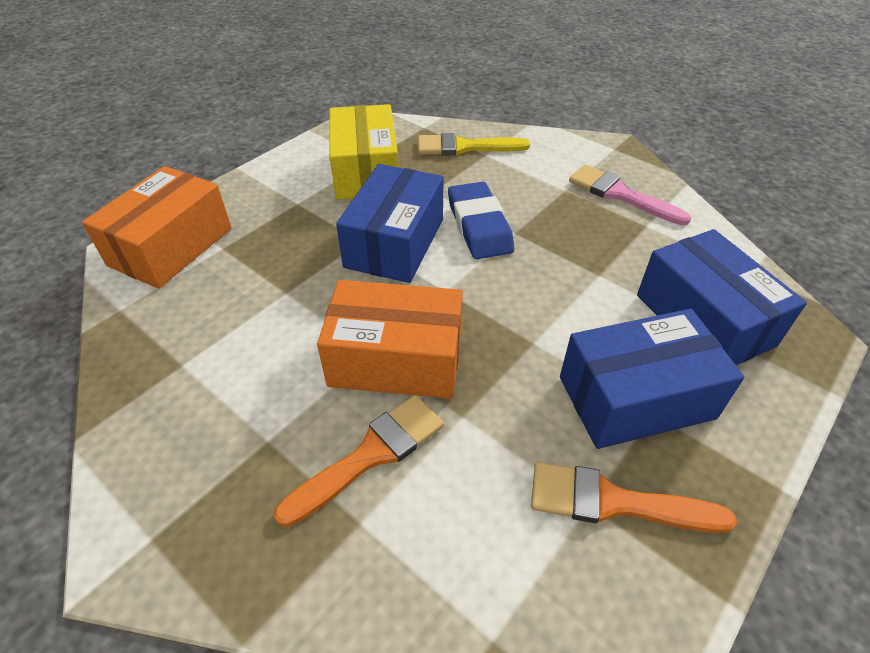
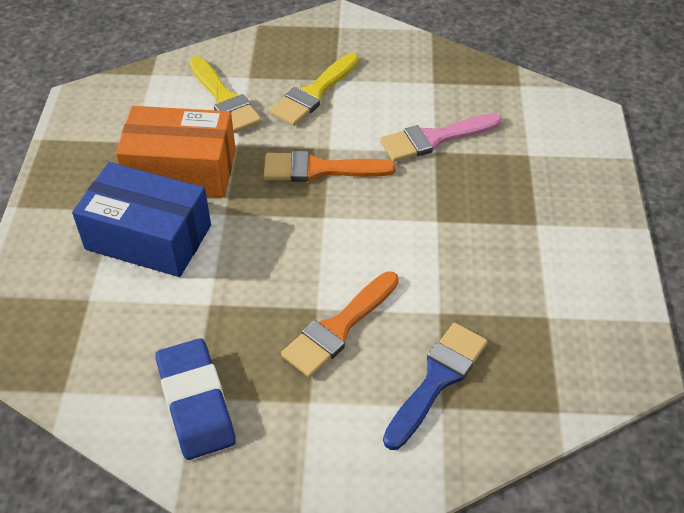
blue box: 3 -> 1
blue brush: 0 -> 1
orange box: 2 -> 1
yellow box: 1 -> 0
yellow brush: 1 -> 2

